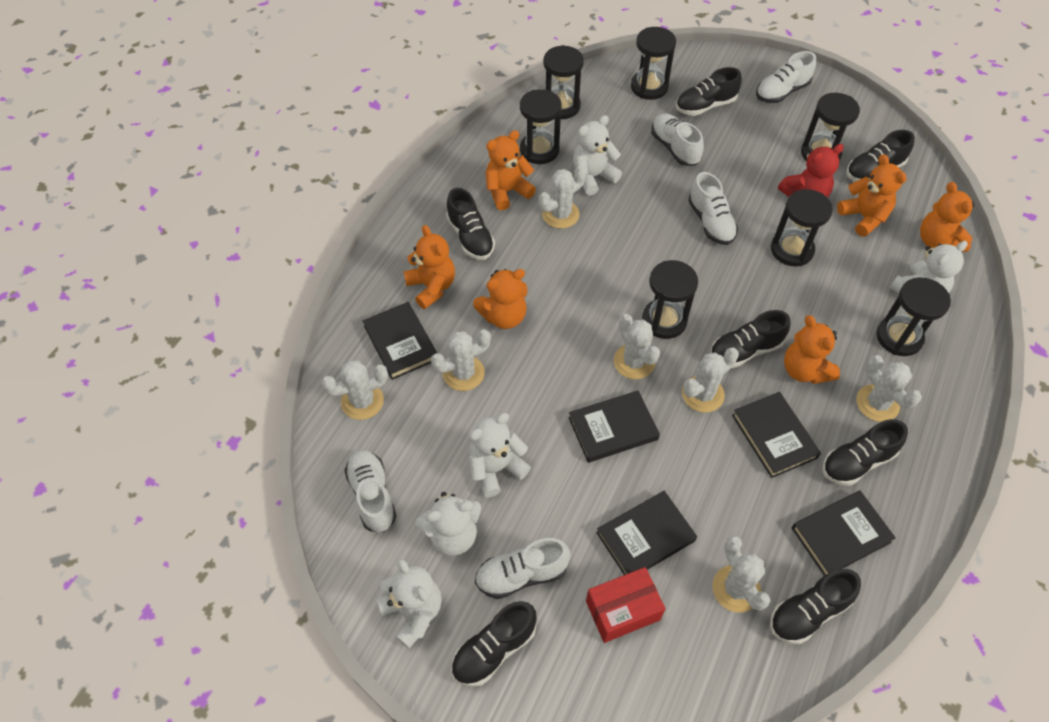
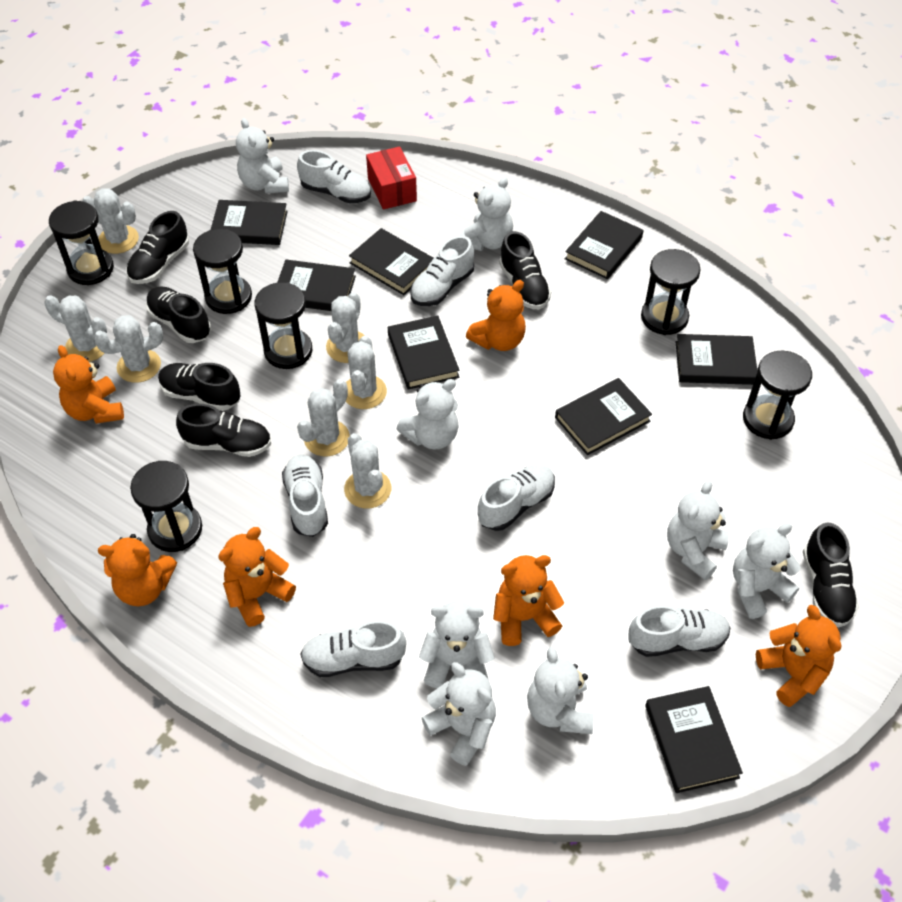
black book: 5 -> 8
black hourglass: 7 -> 6
black shoe: 7 -> 6
red teddy bear: 1 -> 0
white shoe: 5 -> 6
white teddy bear: 5 -> 8

